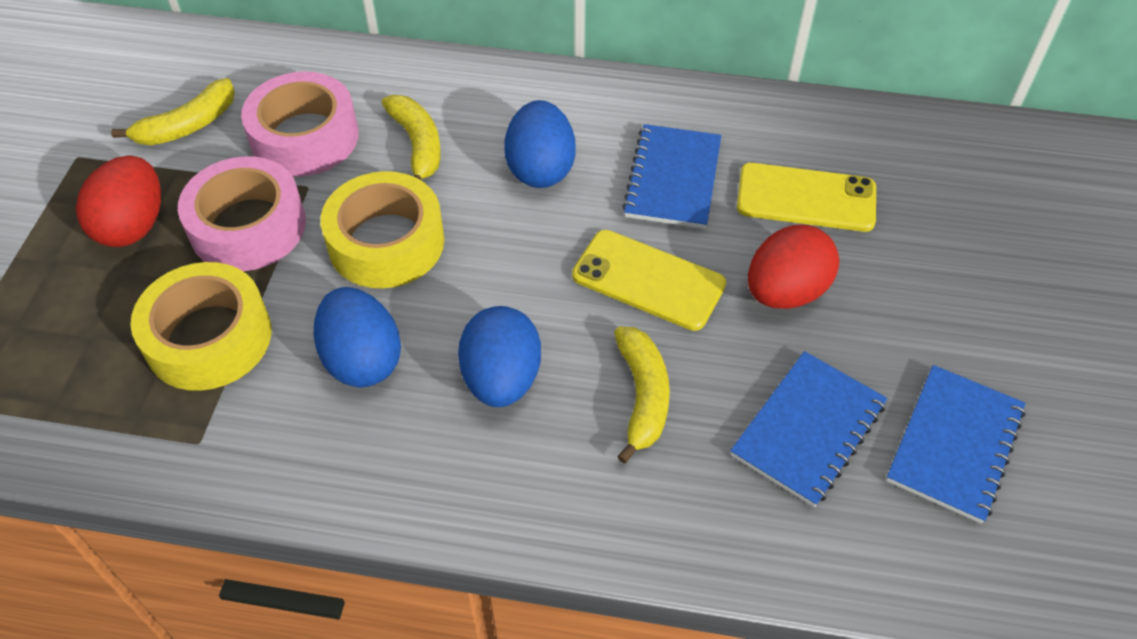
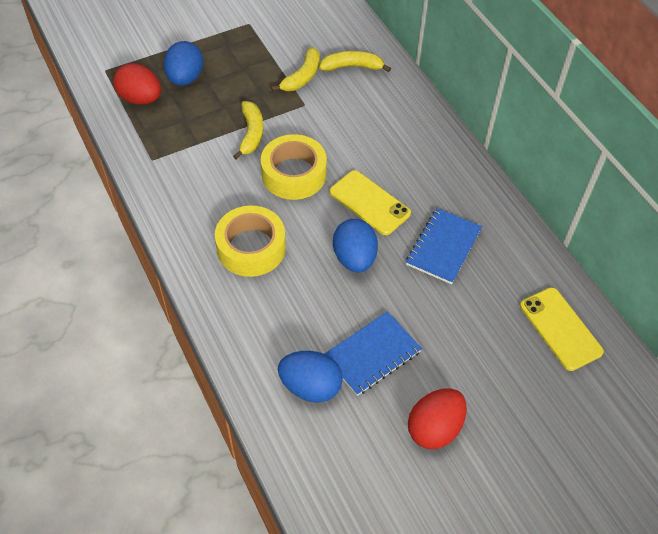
blue notebook: 3 -> 2
pink tape: 2 -> 0

